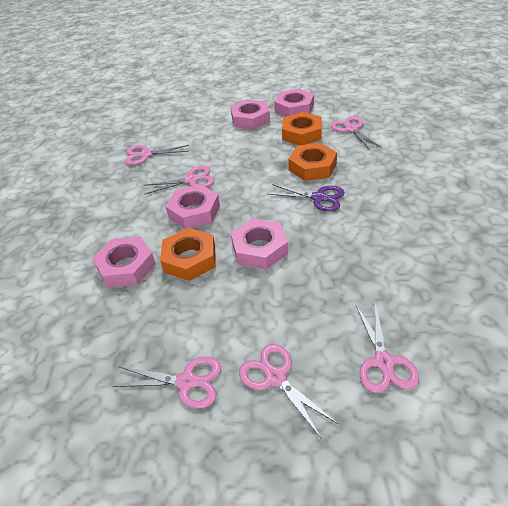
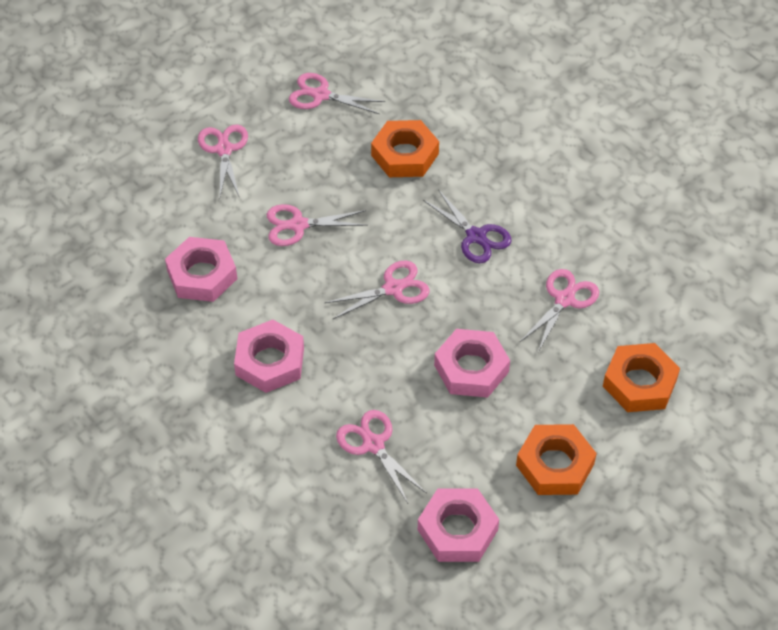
pink nut: 5 -> 4

